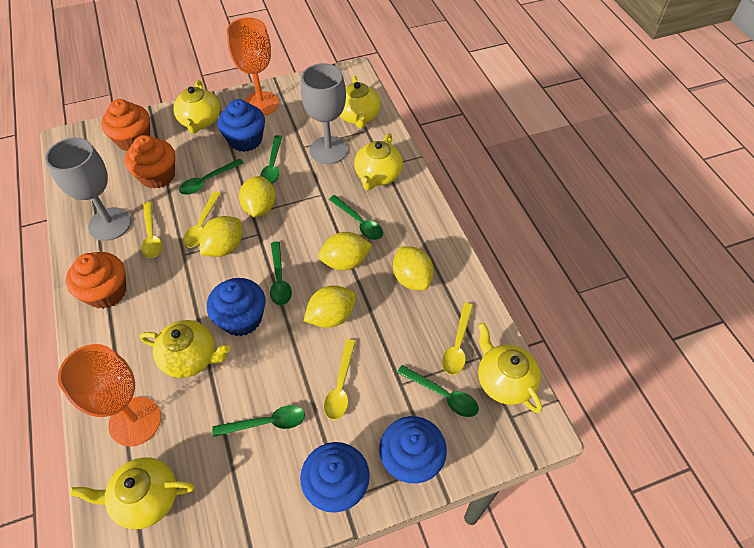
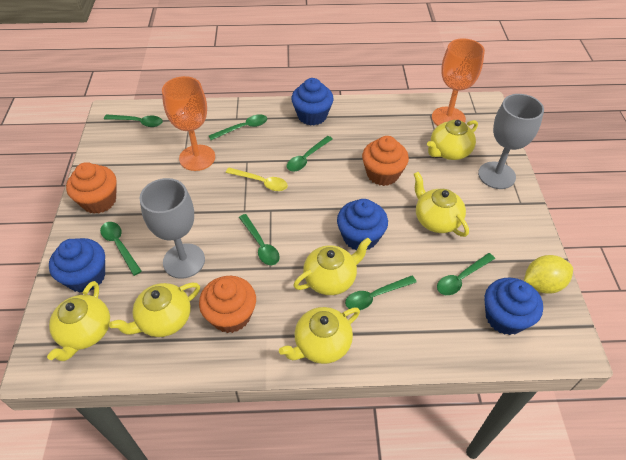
green spoon: 6 -> 7
yellow lemon: 5 -> 1
yellow spoon: 4 -> 1

